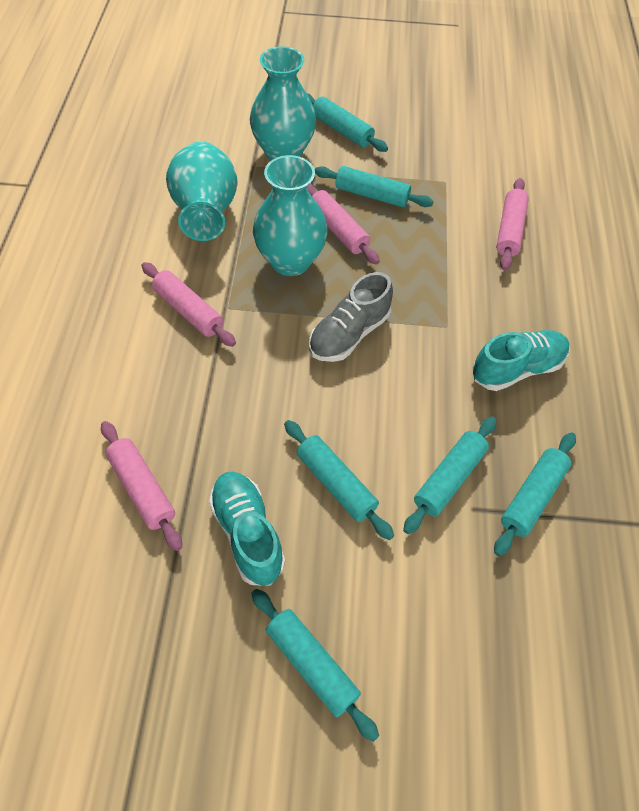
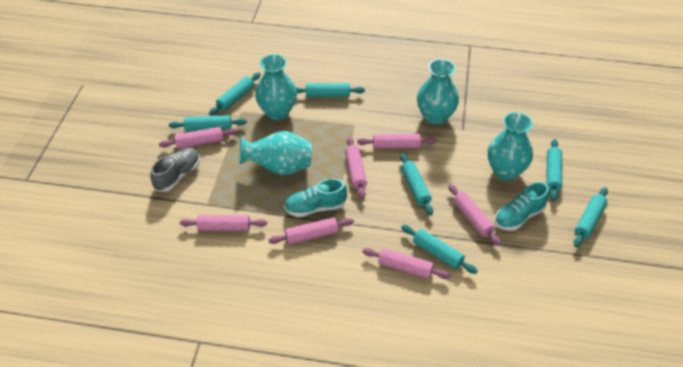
pink rolling pin: 4 -> 7
turquoise rolling pin: 6 -> 7
turquoise vase: 3 -> 4

